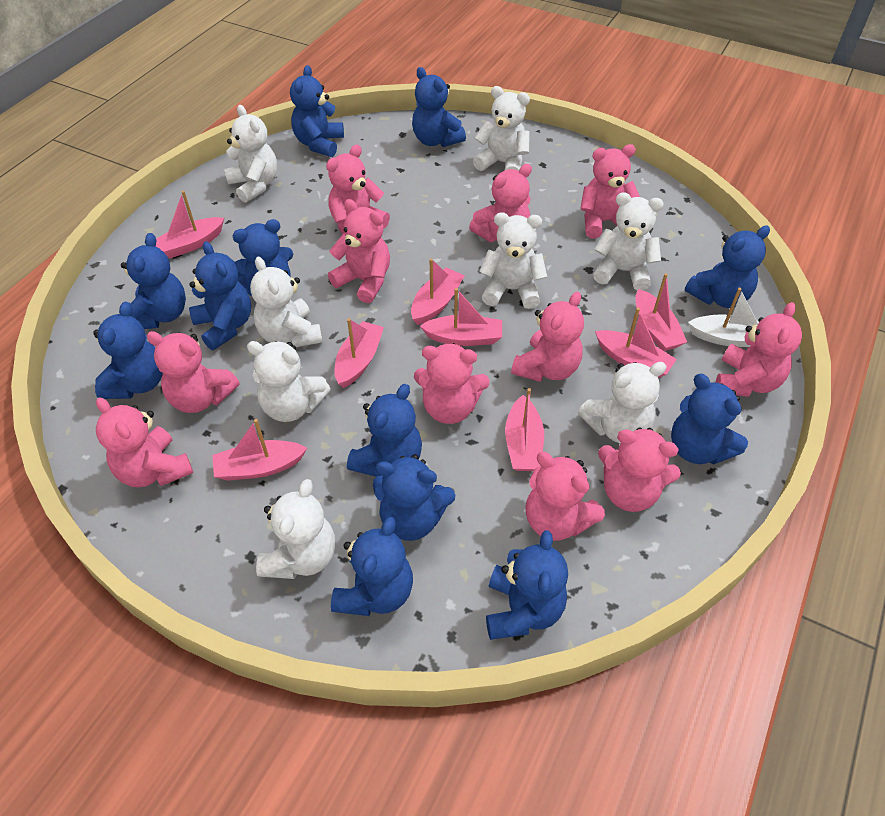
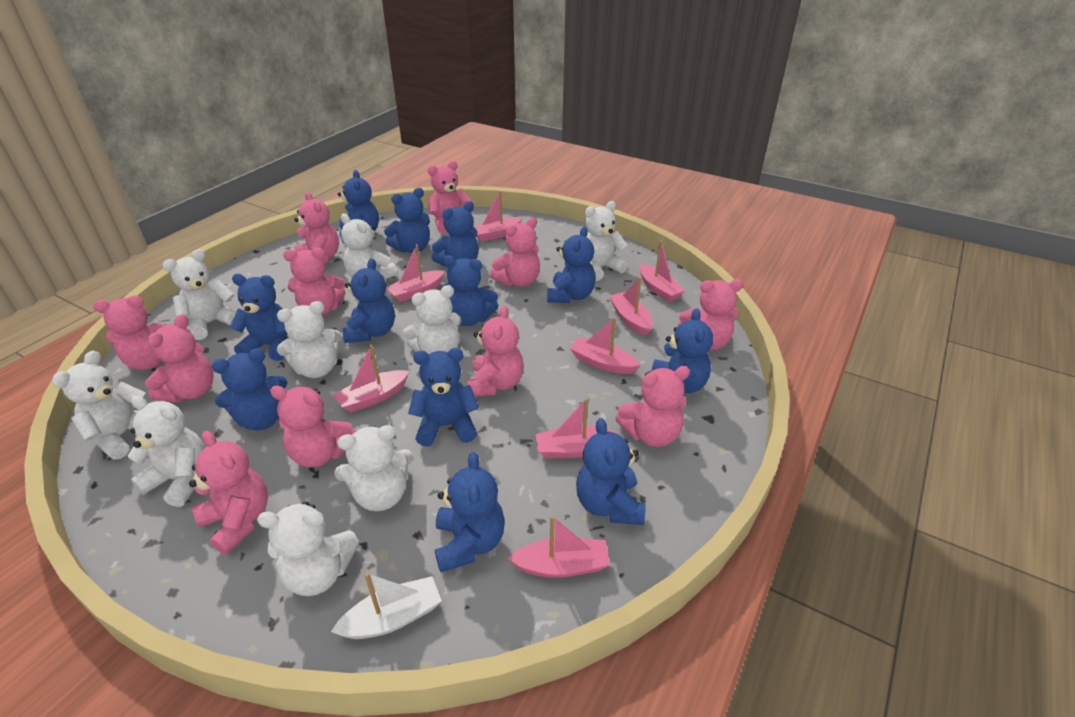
white teddy bear: 8 -> 9

